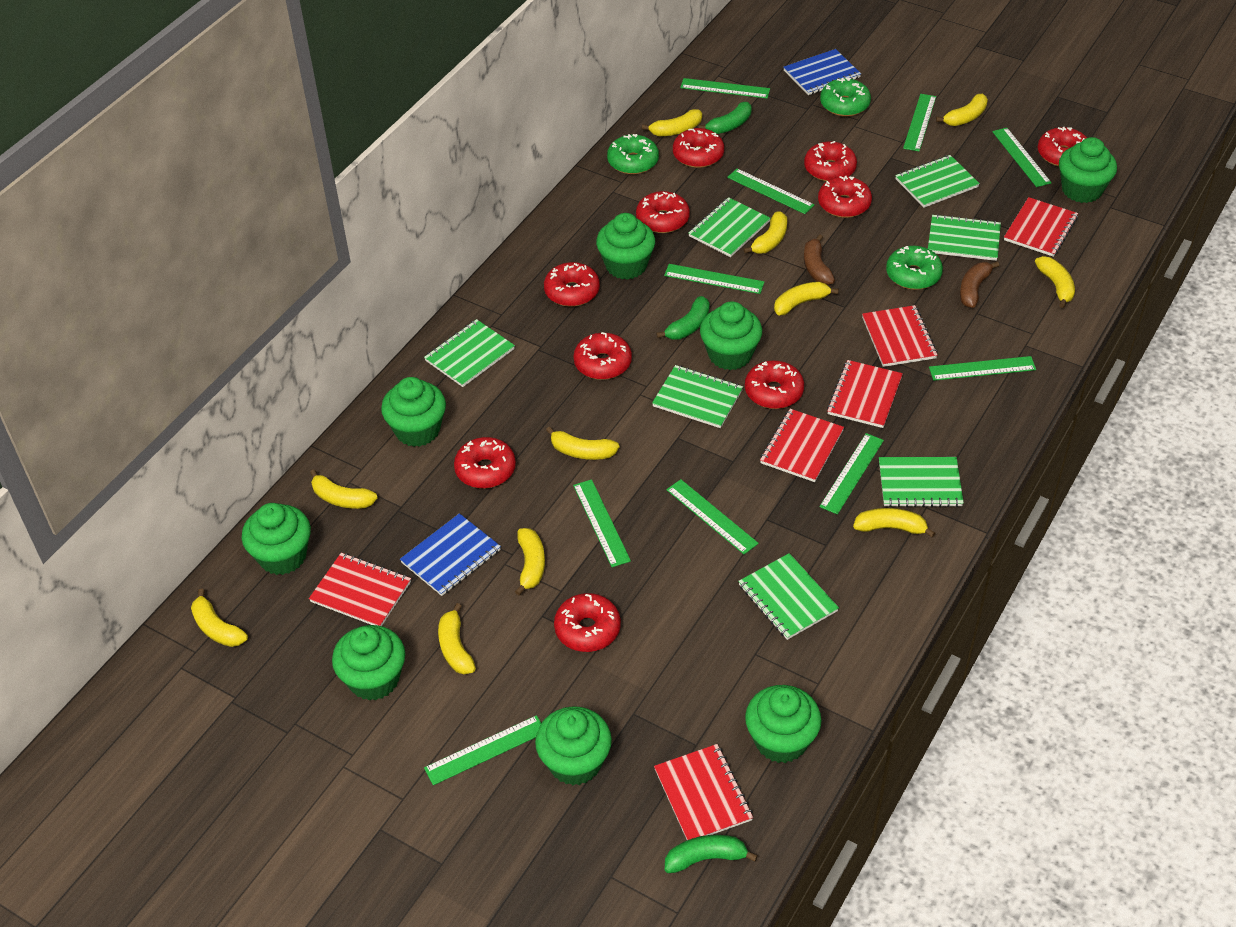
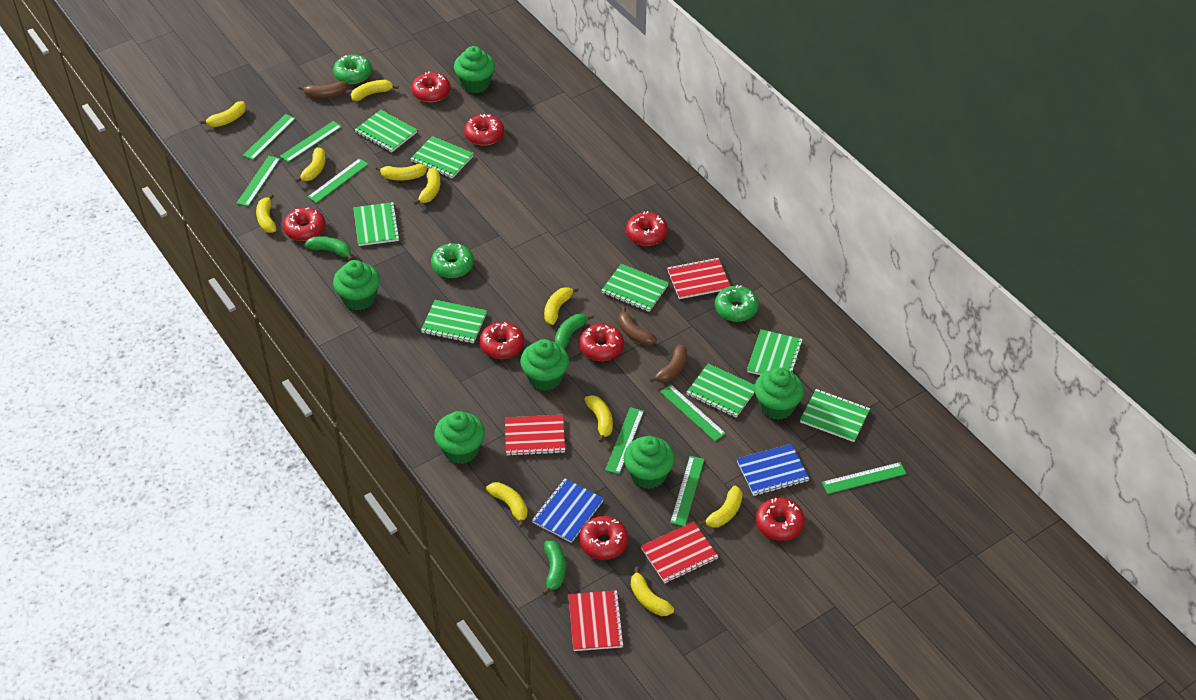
brown banana: 2 -> 3
green cupcake: 8 -> 6
green notebook: 7 -> 8
green ruler: 10 -> 8
red donut: 10 -> 8
red notebook: 6 -> 4

